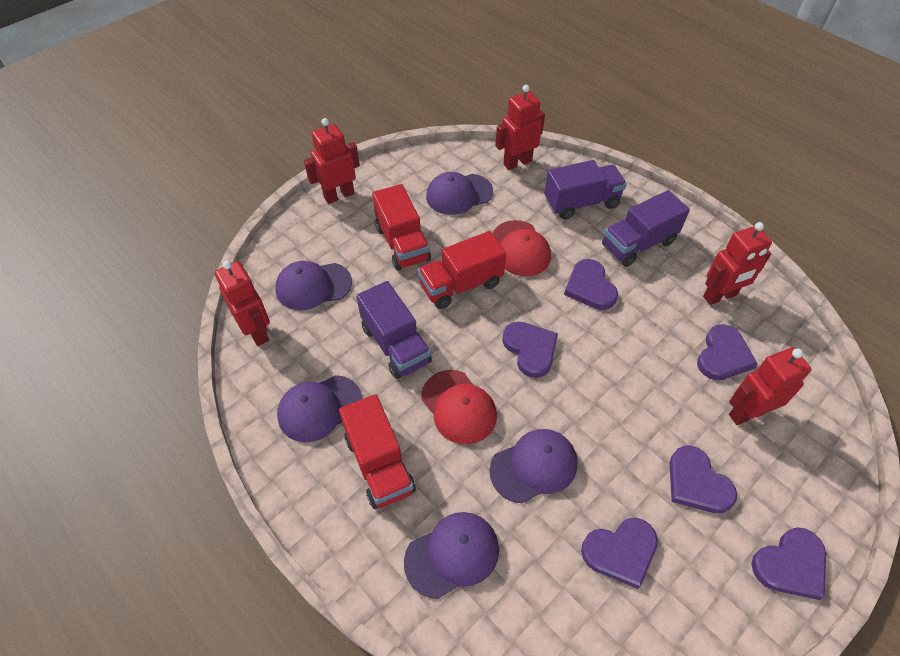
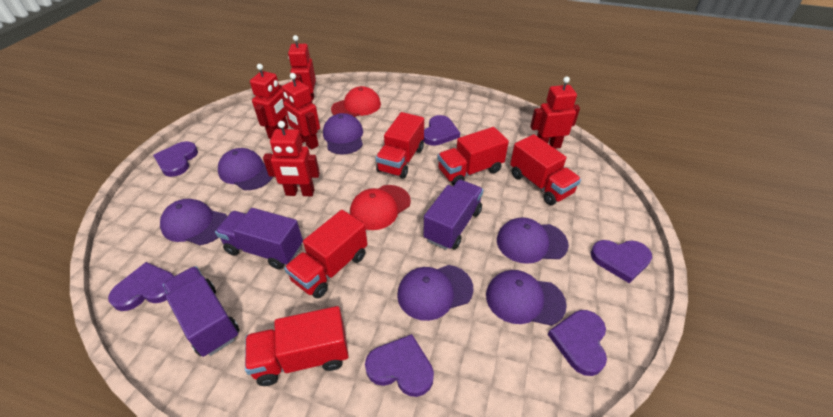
purple cap: 5 -> 6
red truck: 3 -> 5

